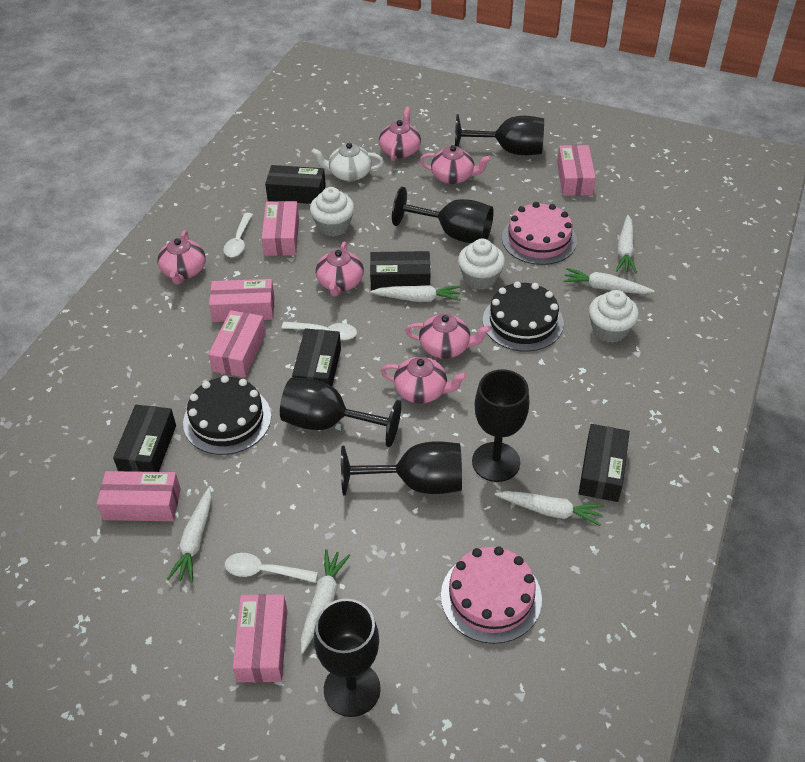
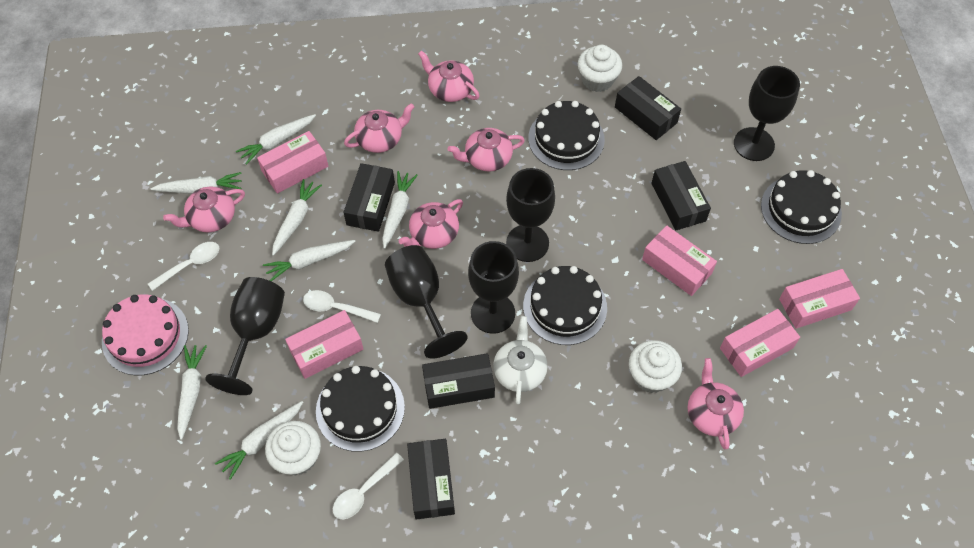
black cake: 2 -> 4
black goblet: 6 -> 5
pink box: 6 -> 5
pink cake: 2 -> 1
white carrot: 6 -> 7

